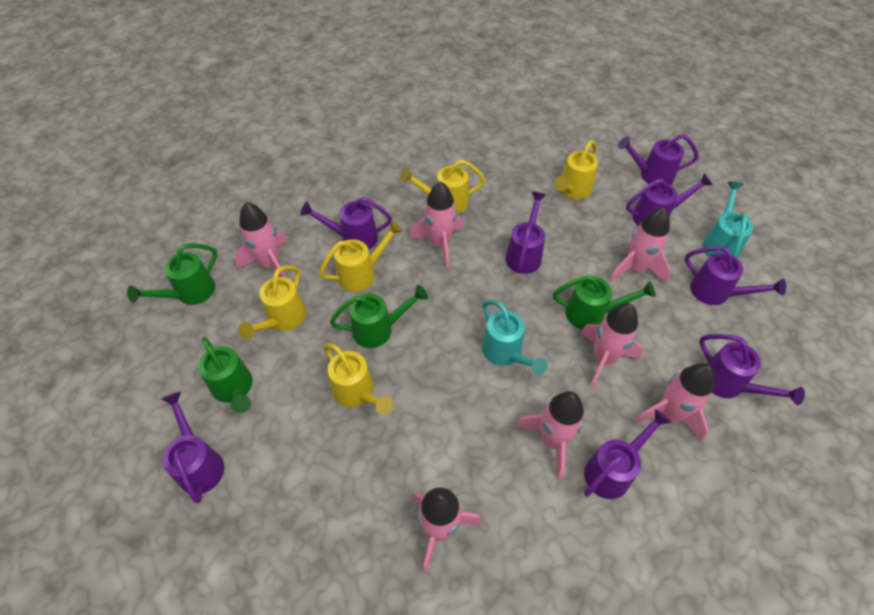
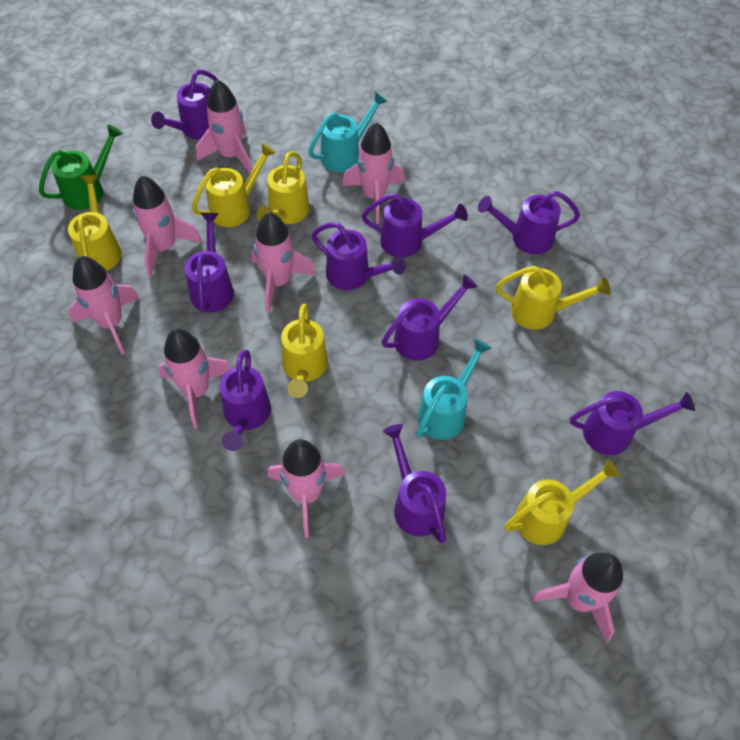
green watering can: 4 -> 1
pink rocket: 7 -> 8
purple watering can: 8 -> 9
yellow watering can: 5 -> 6

